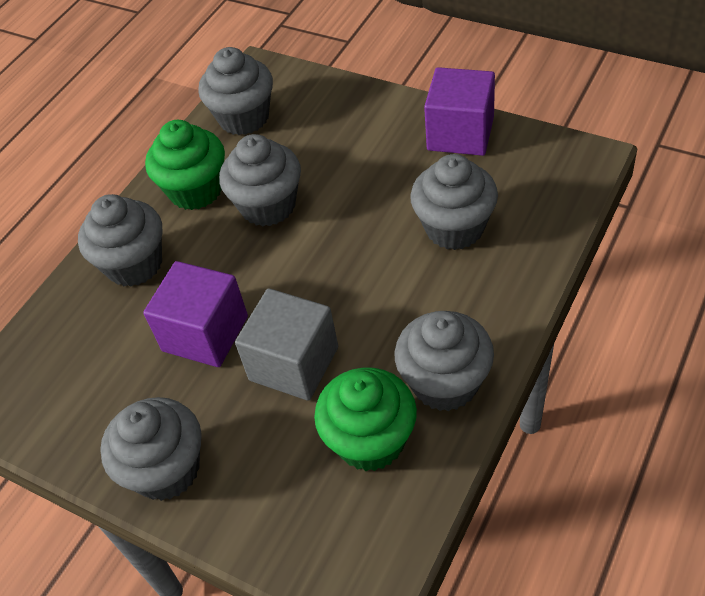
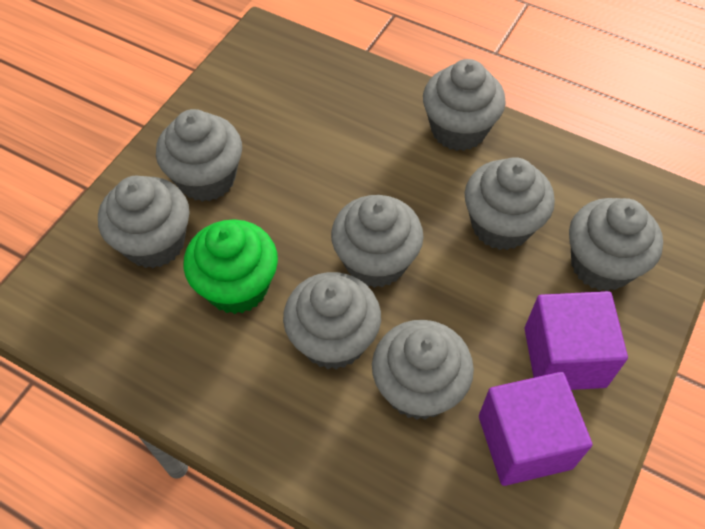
green cupcake: 2 -> 1
grey cube: 1 -> 0
grey cupcake: 6 -> 8

